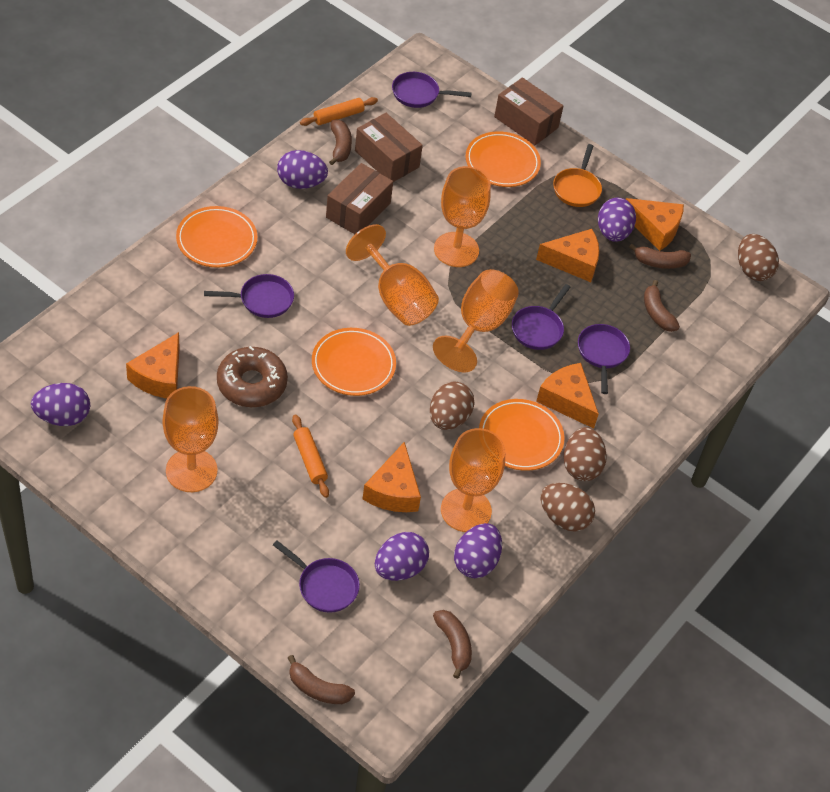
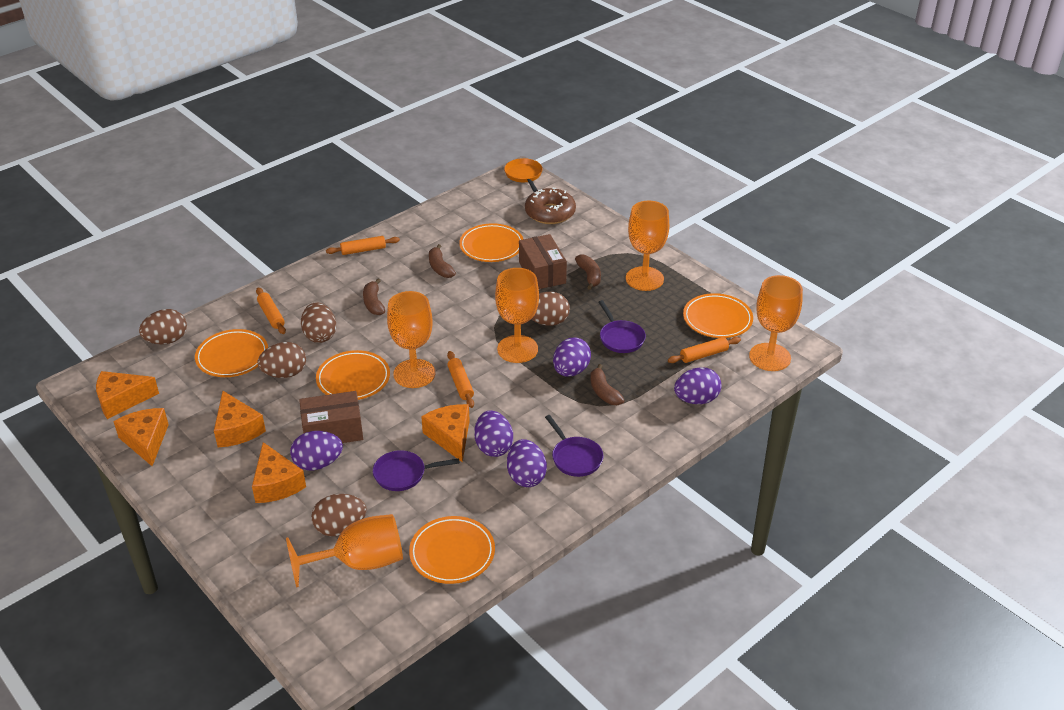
brown banana: 5 -> 4
brown box: 3 -> 2
brown egg: 4 -> 5
orange plate: 4 -> 5
orange rolling pin: 2 -> 4
purple pan: 5 -> 3

